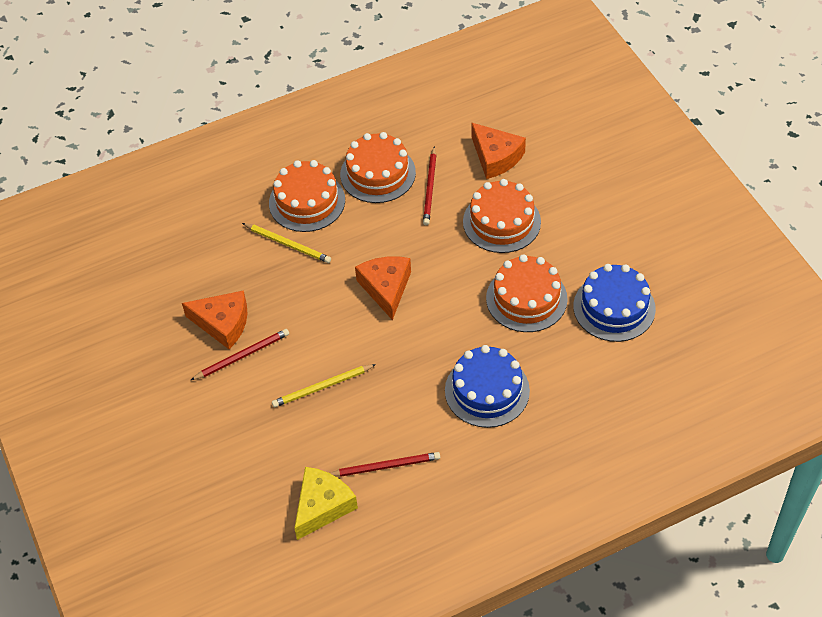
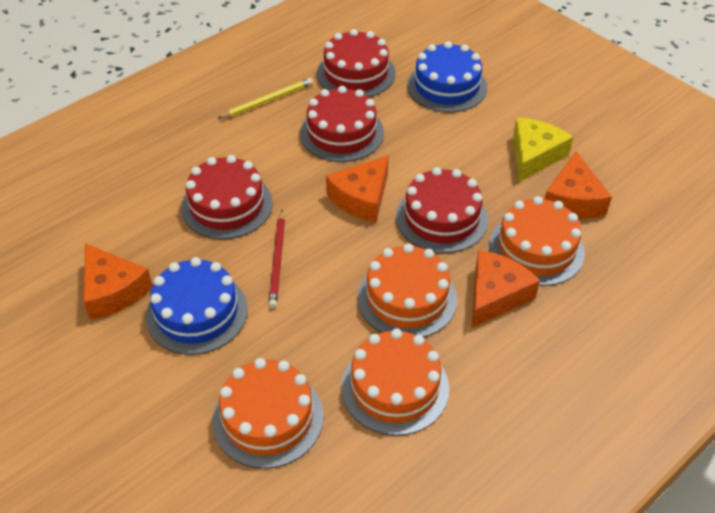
orange cheese: 3 -> 4
red cake: 0 -> 4
red pencil: 3 -> 1
yellow pencil: 2 -> 1

